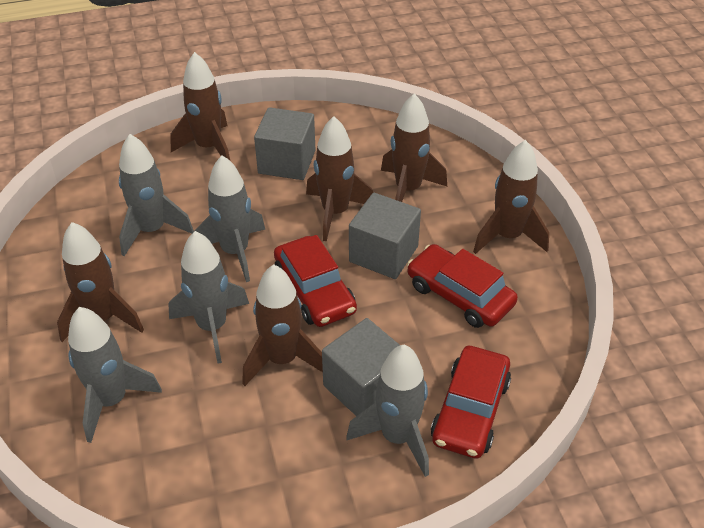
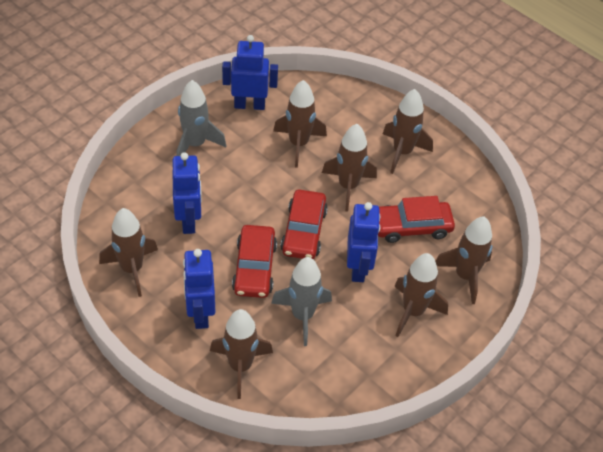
blue robot: 0 -> 4
brown rocket: 6 -> 7
grey cube: 3 -> 0
grey rocket: 5 -> 2

